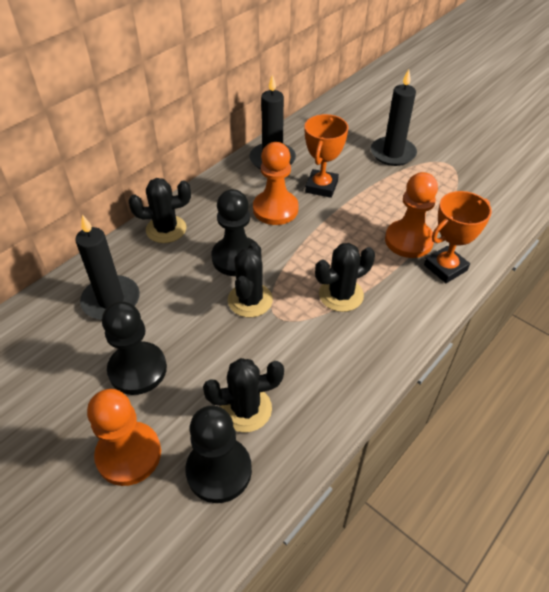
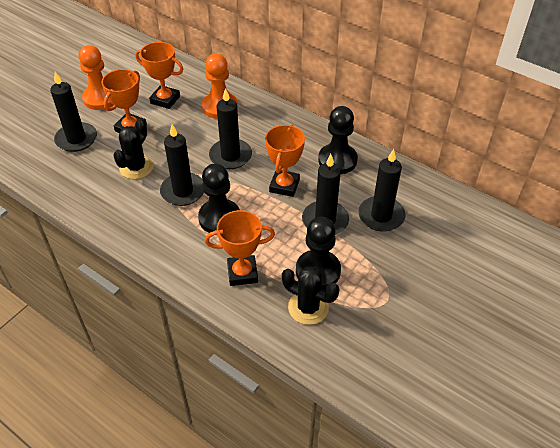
black cactus: 4 -> 2
black candle: 3 -> 5
orange pawn: 3 -> 2
orange trophy: 2 -> 4

